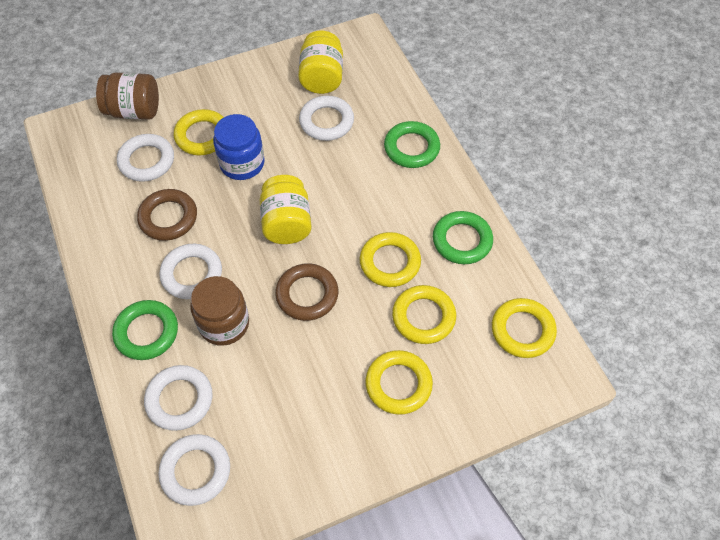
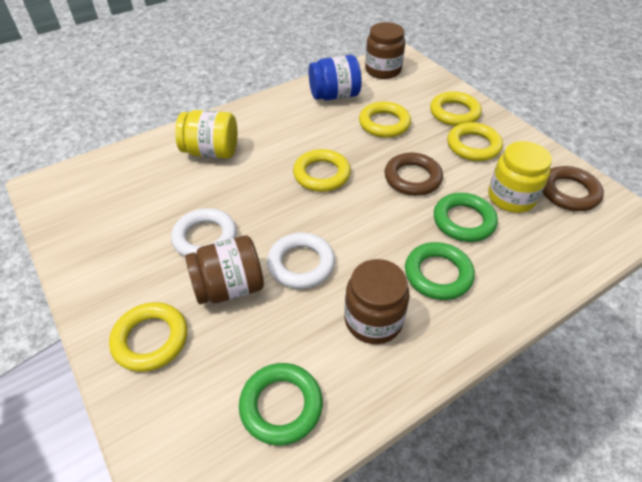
brown jar: 2 -> 3
white ring: 5 -> 2

